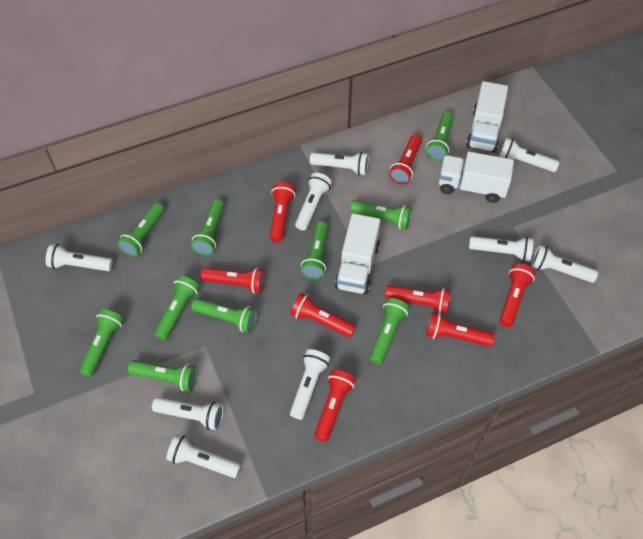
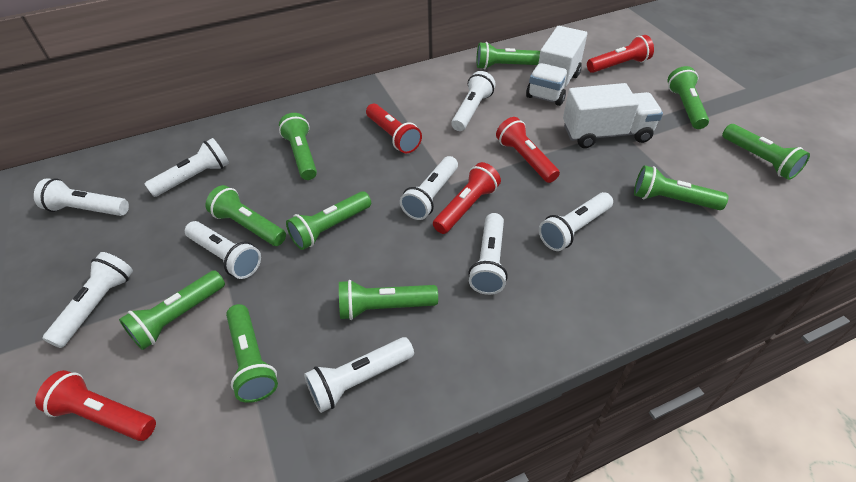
red flashlight: 8 -> 5
white truck: 3 -> 2

